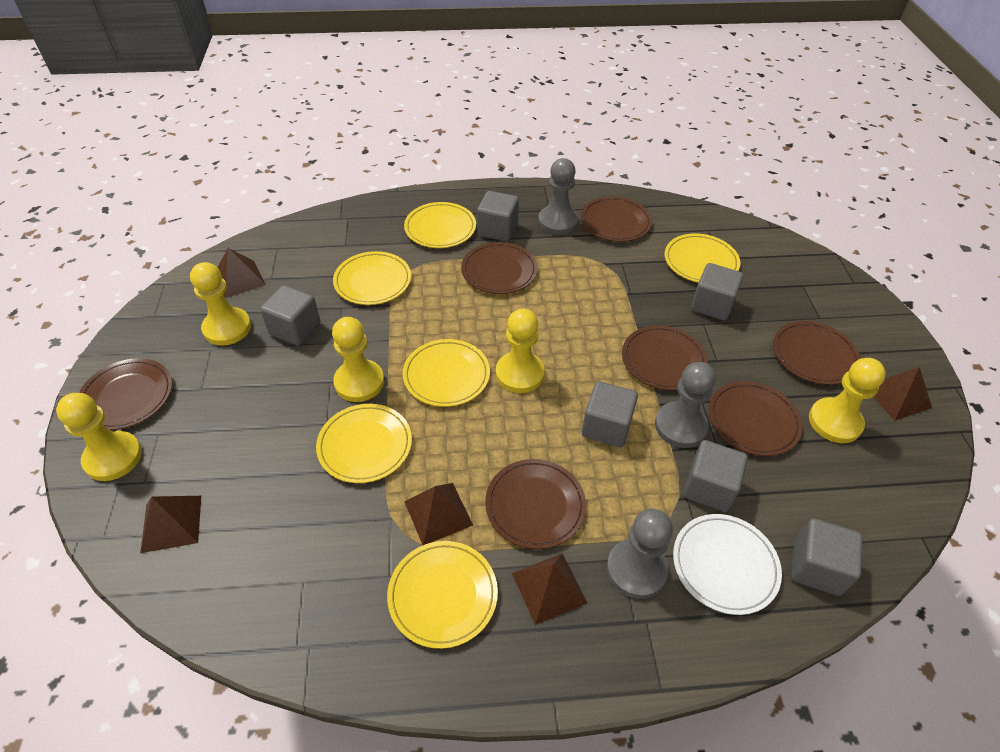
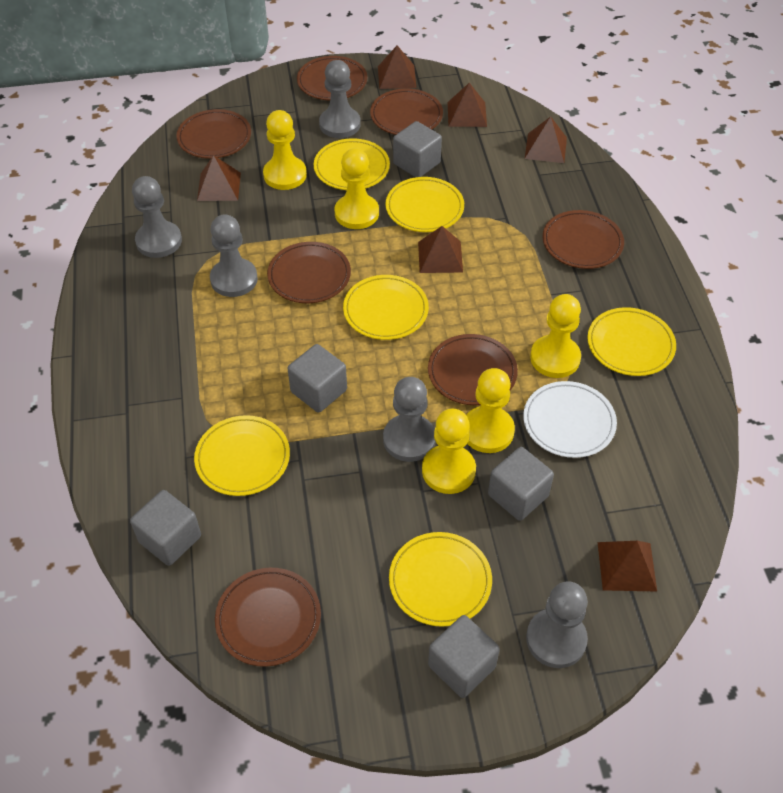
brown pyramid: 5 -> 6
grey cube: 6 -> 5
grey pawn: 3 -> 5

